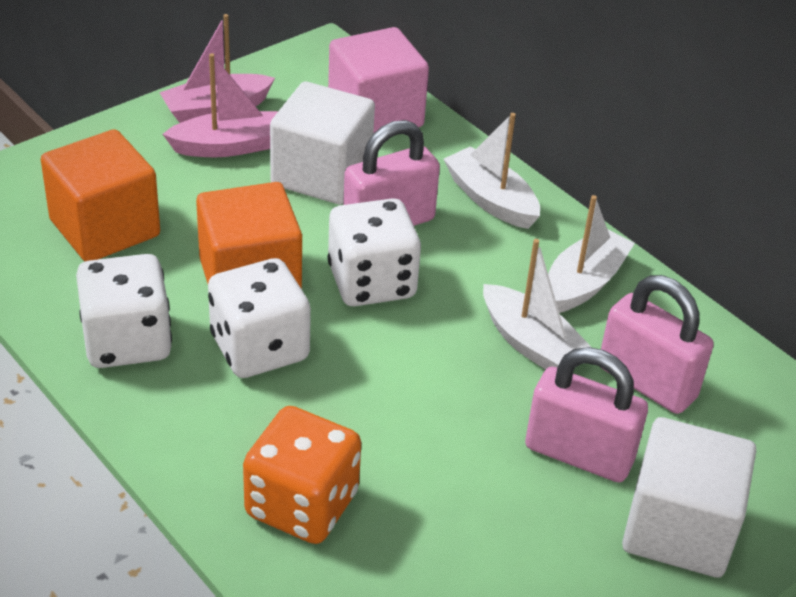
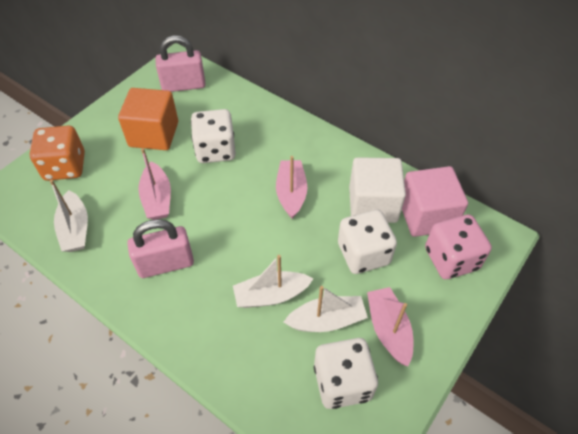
orange cube: 2 -> 1
pink boat: 2 -> 3
pink dice: 0 -> 1
pink padlock: 3 -> 2
white cube: 2 -> 1

